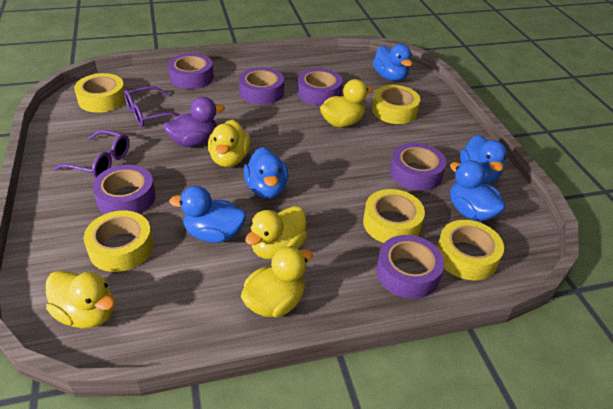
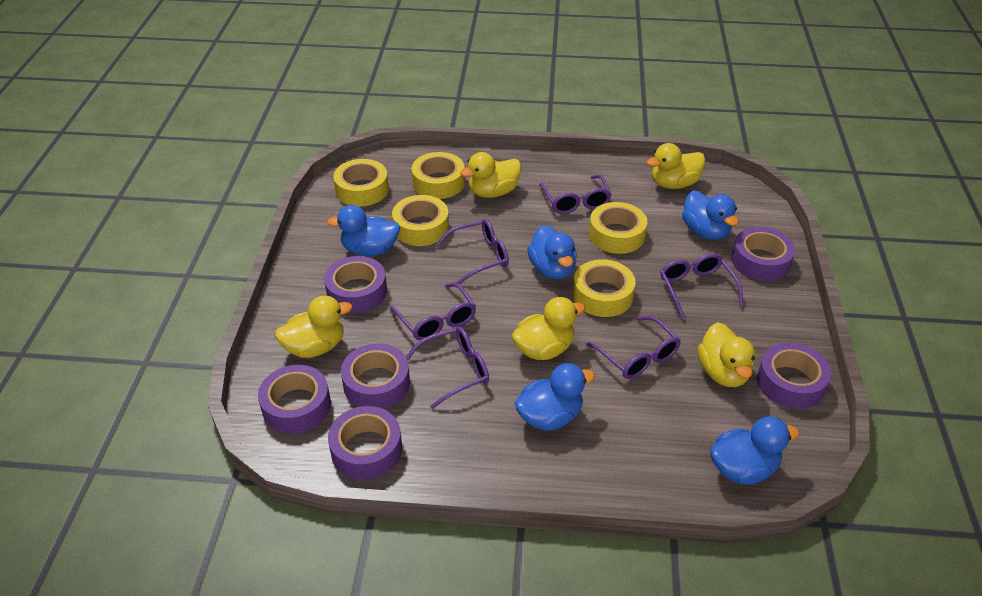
purple duck: 1 -> 0
purple glasses: 2 -> 6

